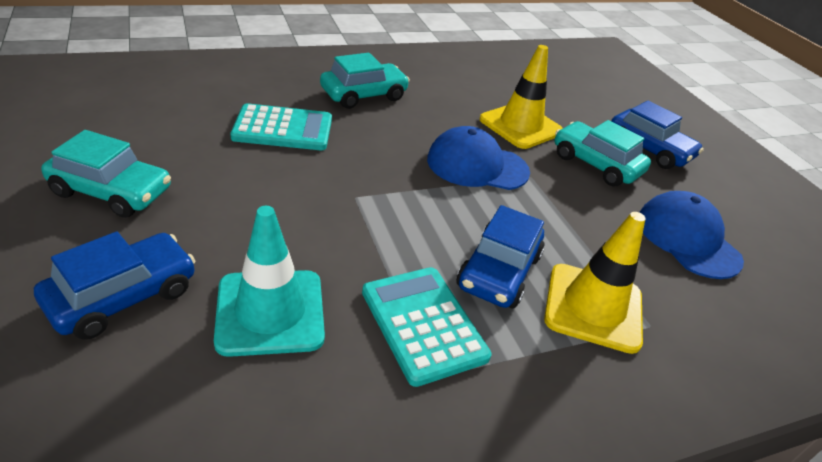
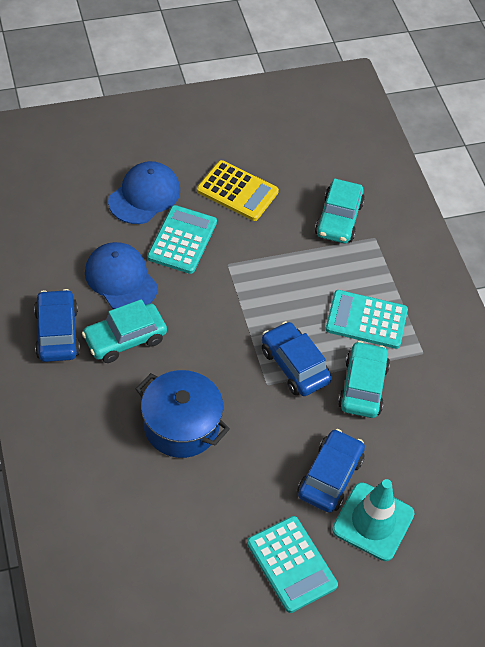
blue pot: 0 -> 1
turquoise calculator: 2 -> 3
yellow calculator: 0 -> 1
yellow traffic cone: 2 -> 0

